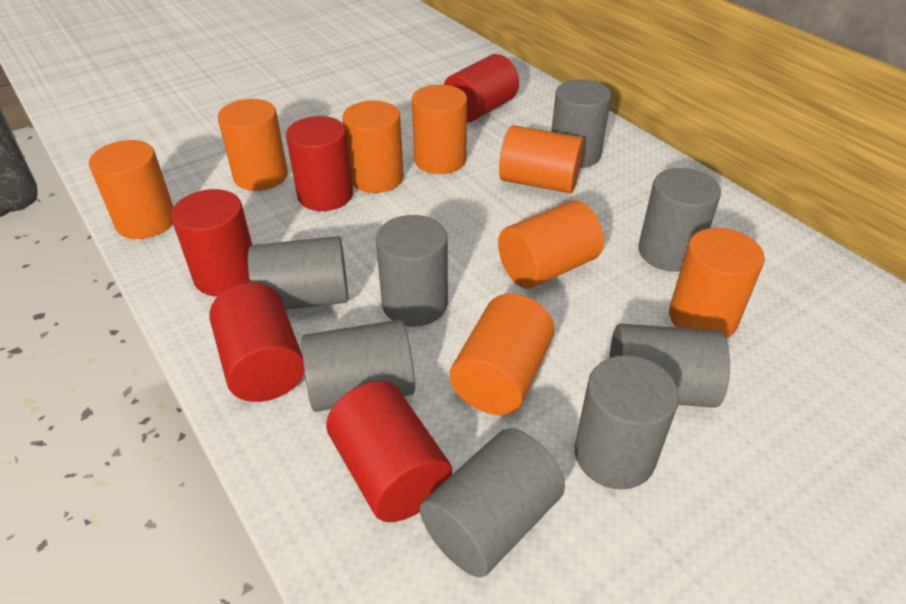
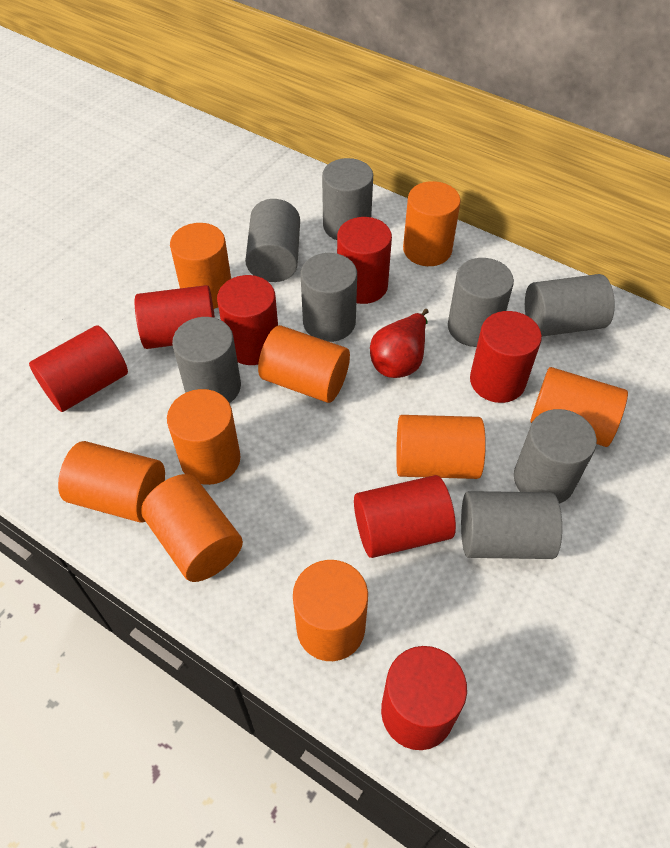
orange cylinder: 8 -> 9
red cylinder: 5 -> 7
red pear: 0 -> 1

